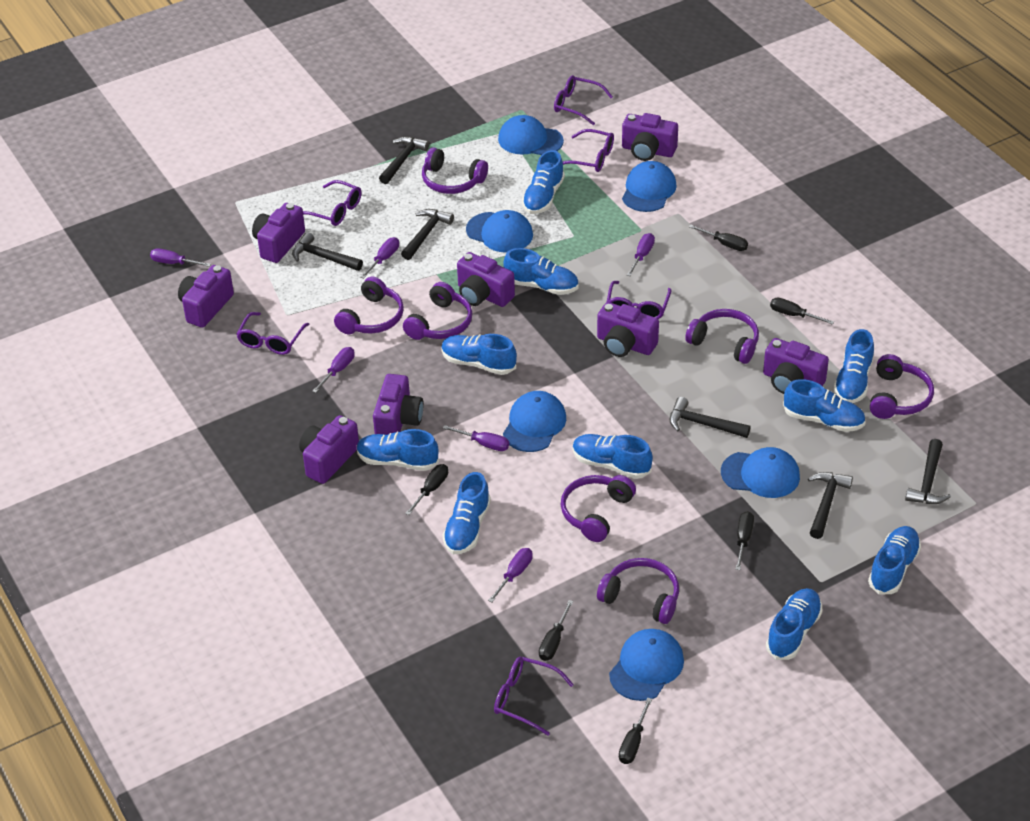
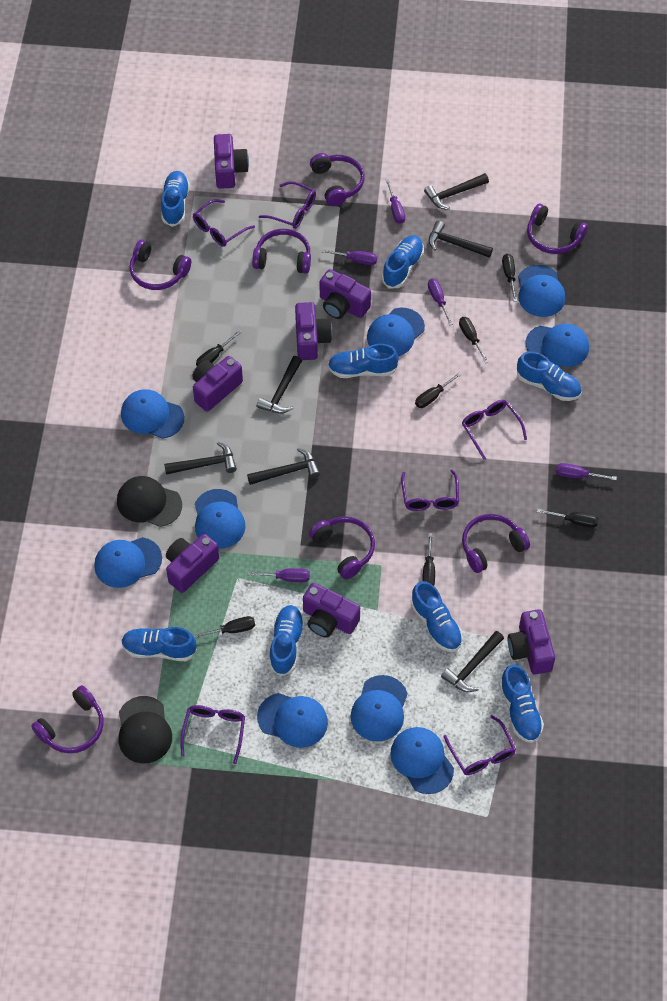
black cap: 0 -> 2
black screwdriver: 6 -> 7
blue cap: 6 -> 9
blue shoe: 10 -> 8
purple camera: 8 -> 7
purple screwdriver: 6 -> 5

